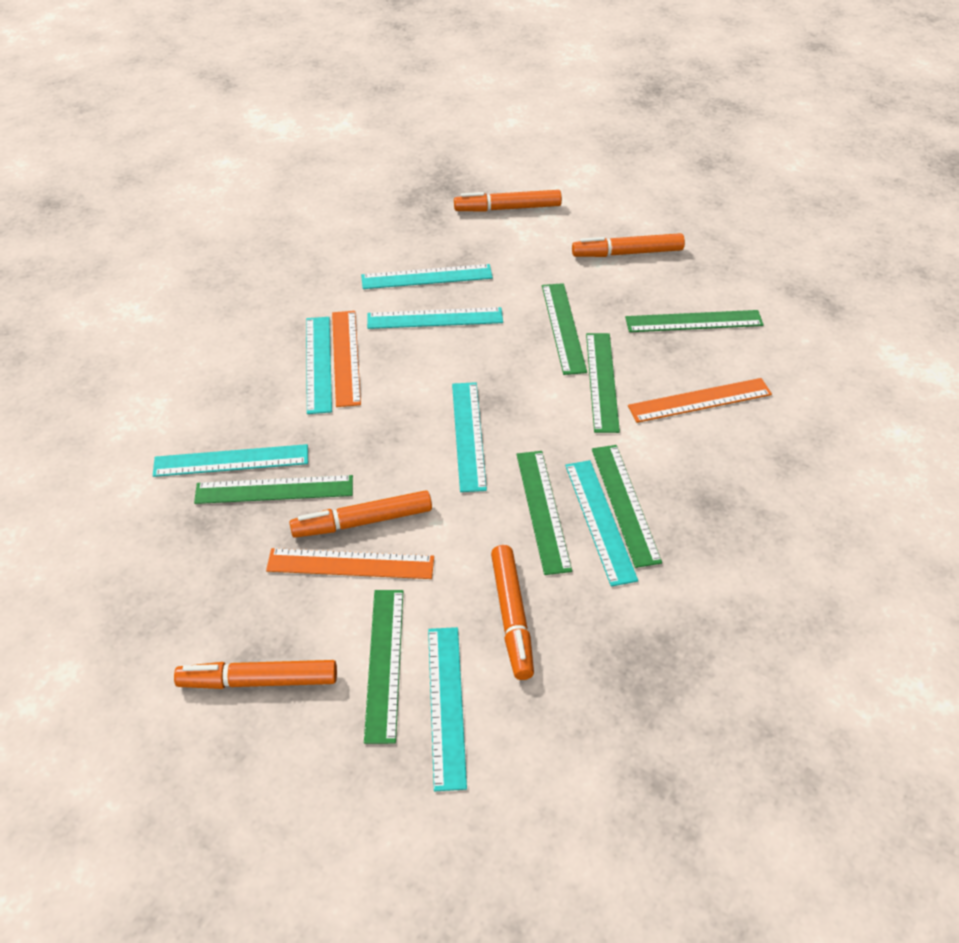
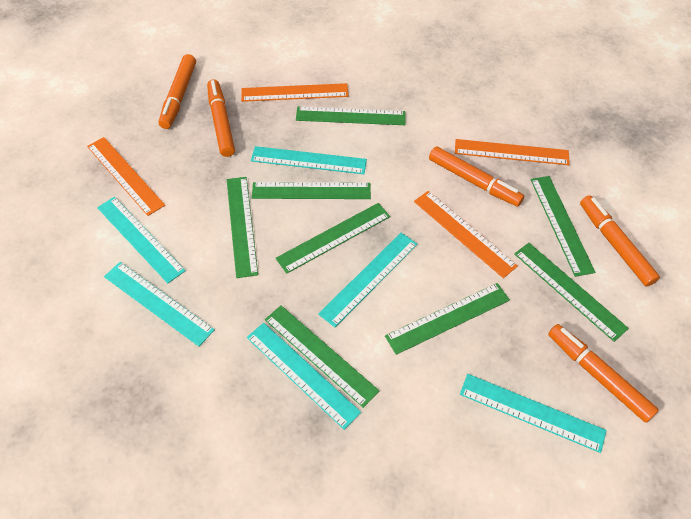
green ruler: 7 -> 8
orange ruler: 3 -> 4
turquoise ruler: 7 -> 6

